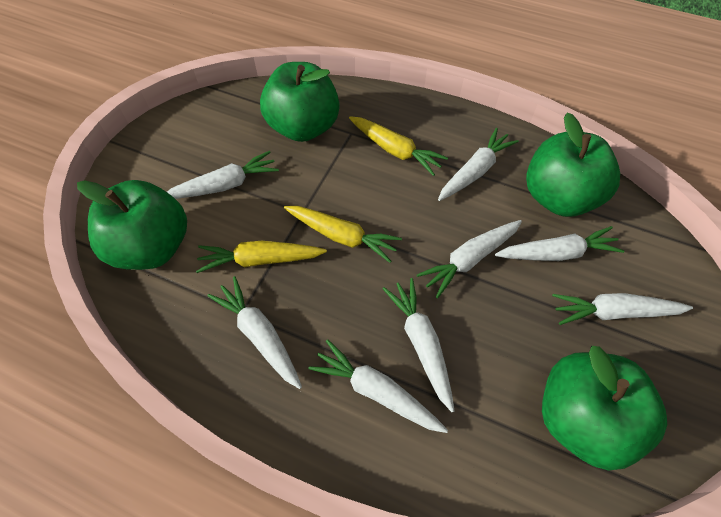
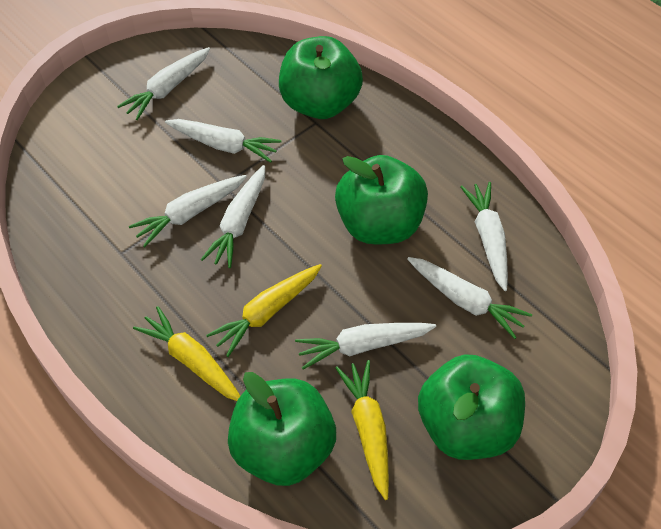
white carrot: 8 -> 7

